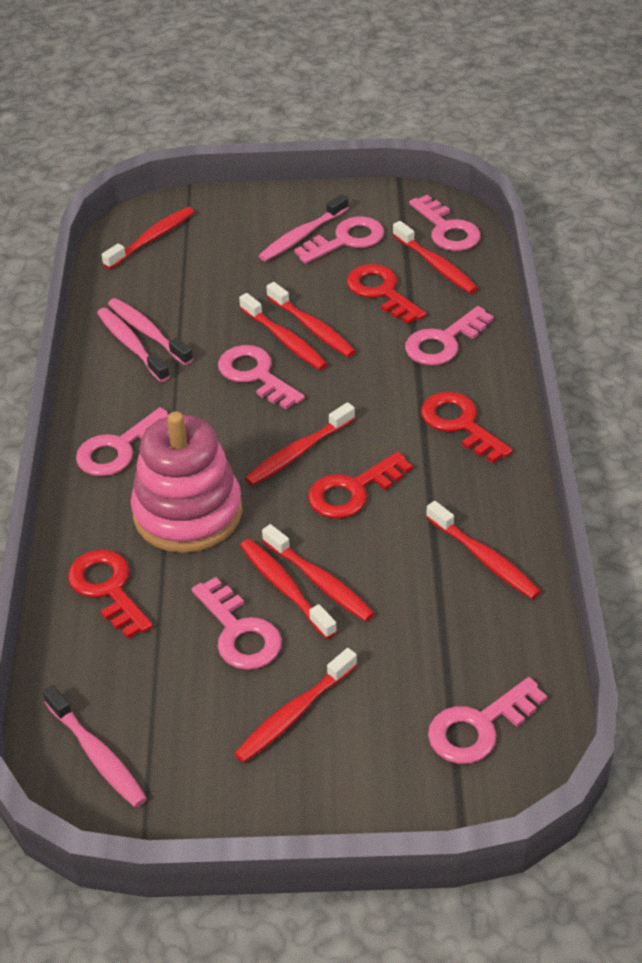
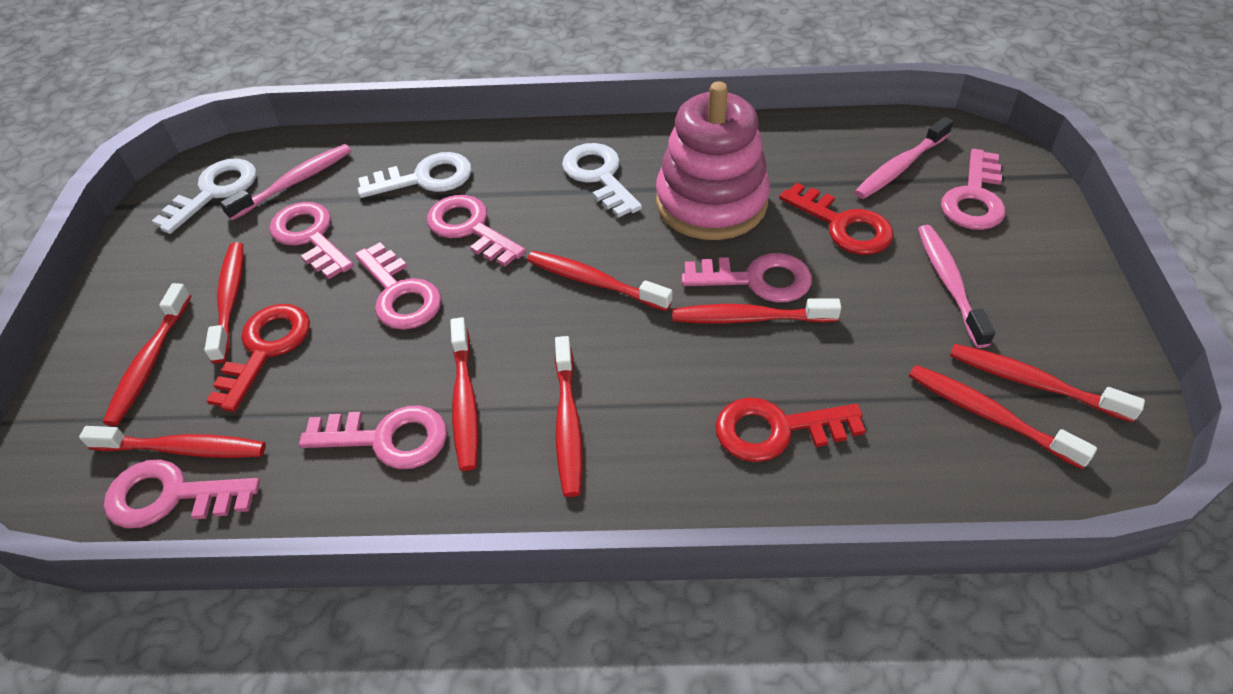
pink toothbrush: 4 -> 3
red key: 4 -> 3
white key: 0 -> 3

